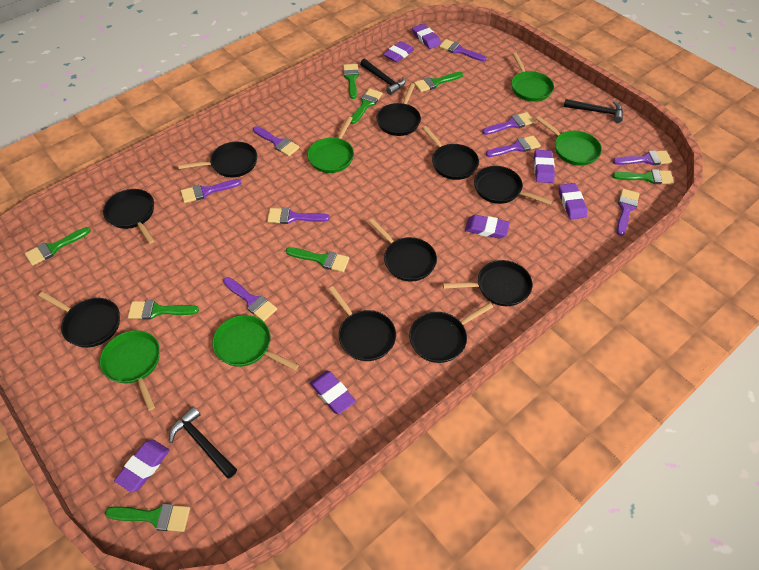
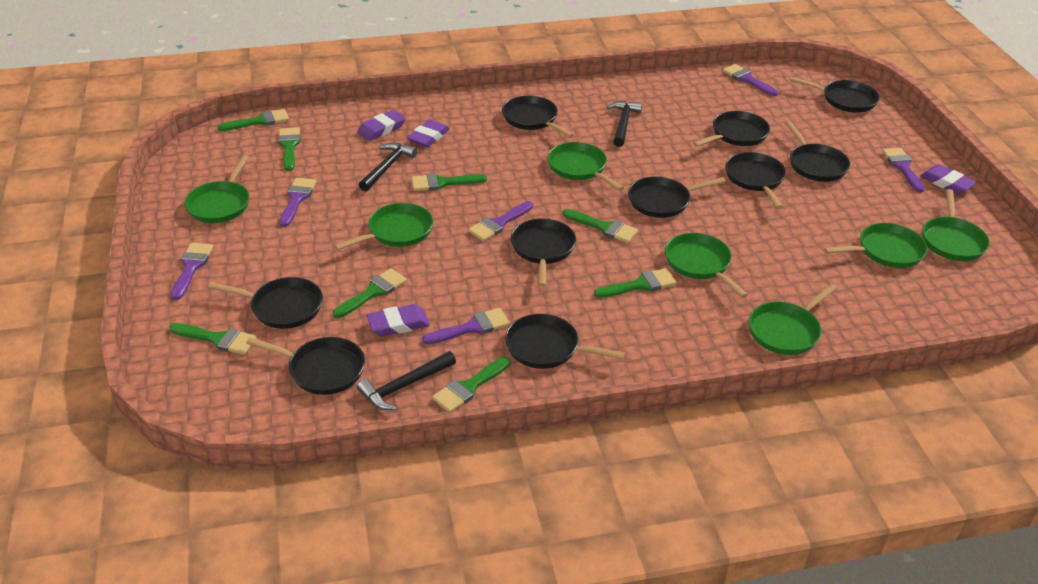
green pan: 5 -> 7
purple brush: 9 -> 6
purple eraser: 7 -> 4

